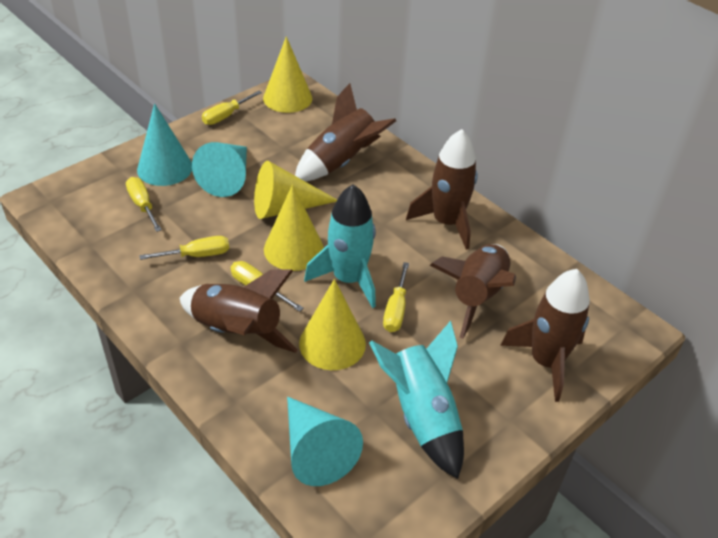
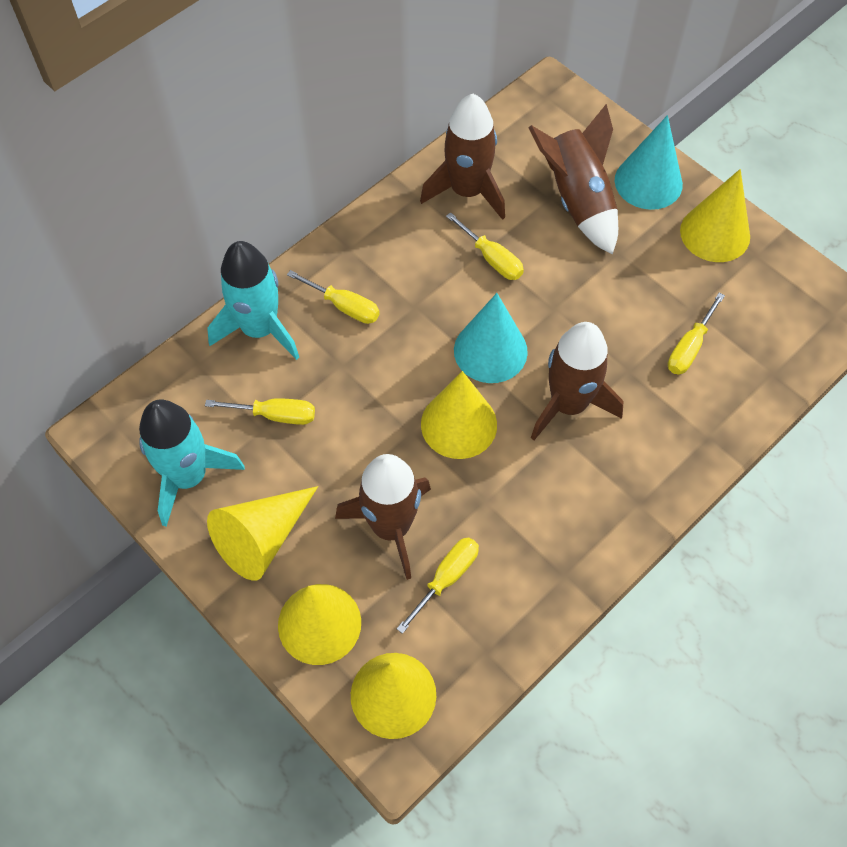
brown rocket: 5 -> 4
turquoise cone: 3 -> 2
yellow cone: 4 -> 5

